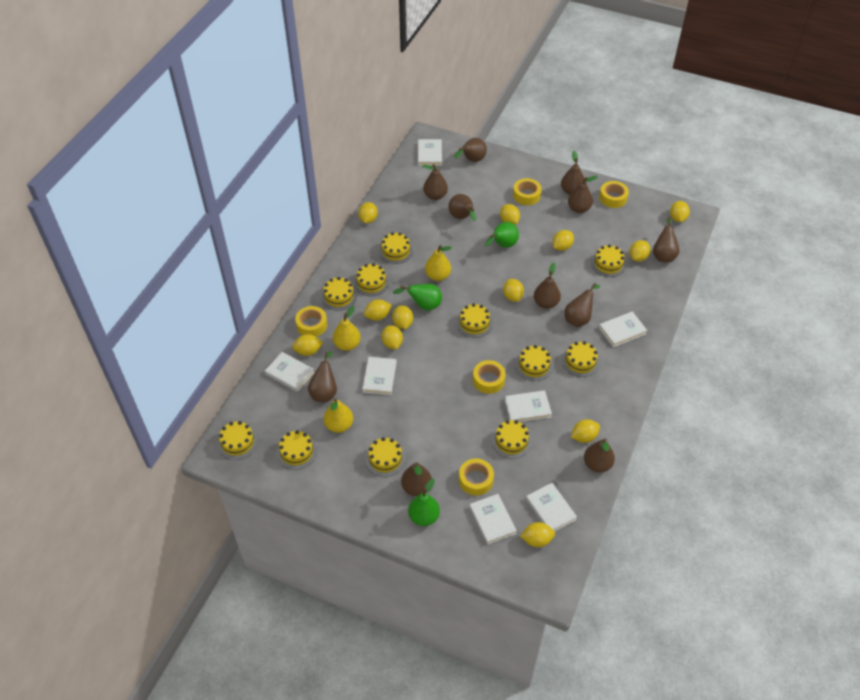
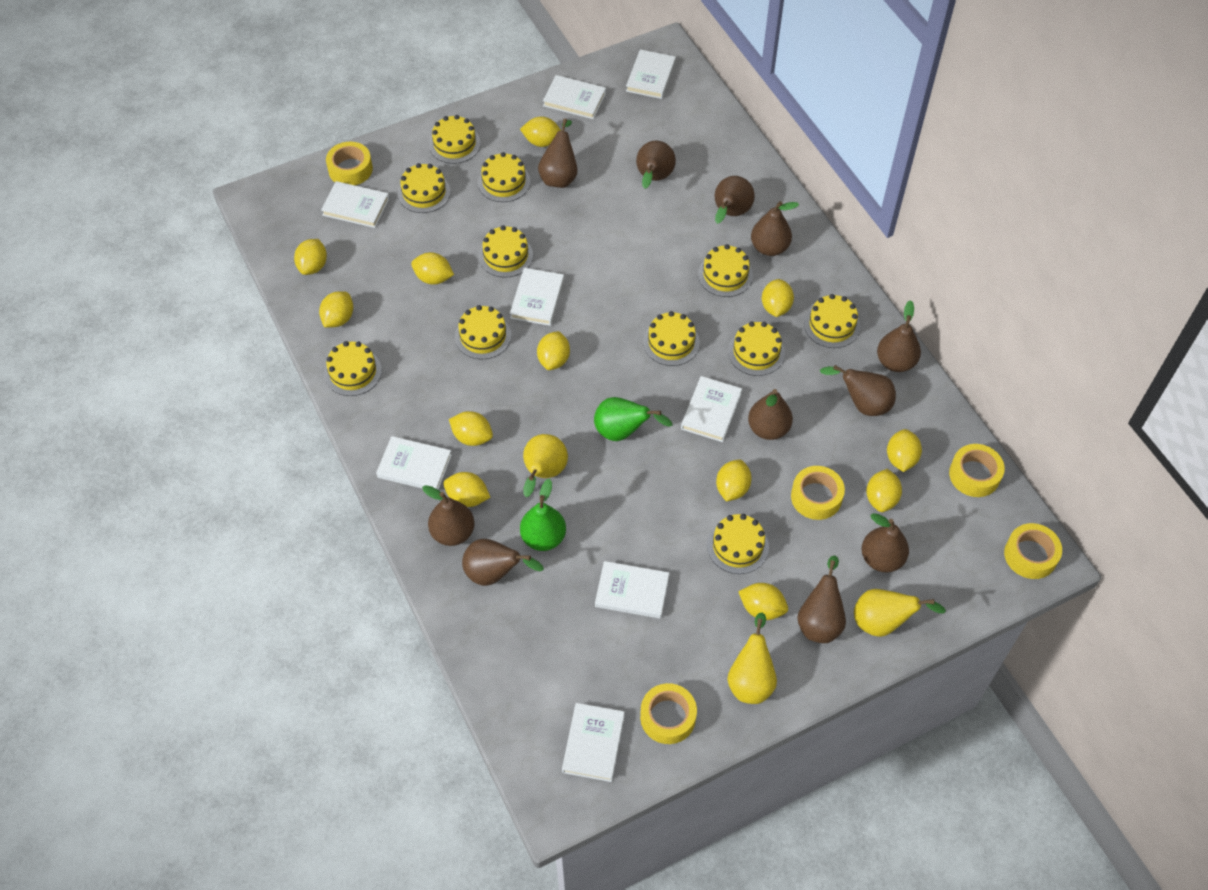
green pear: 3 -> 2
white book: 7 -> 8

